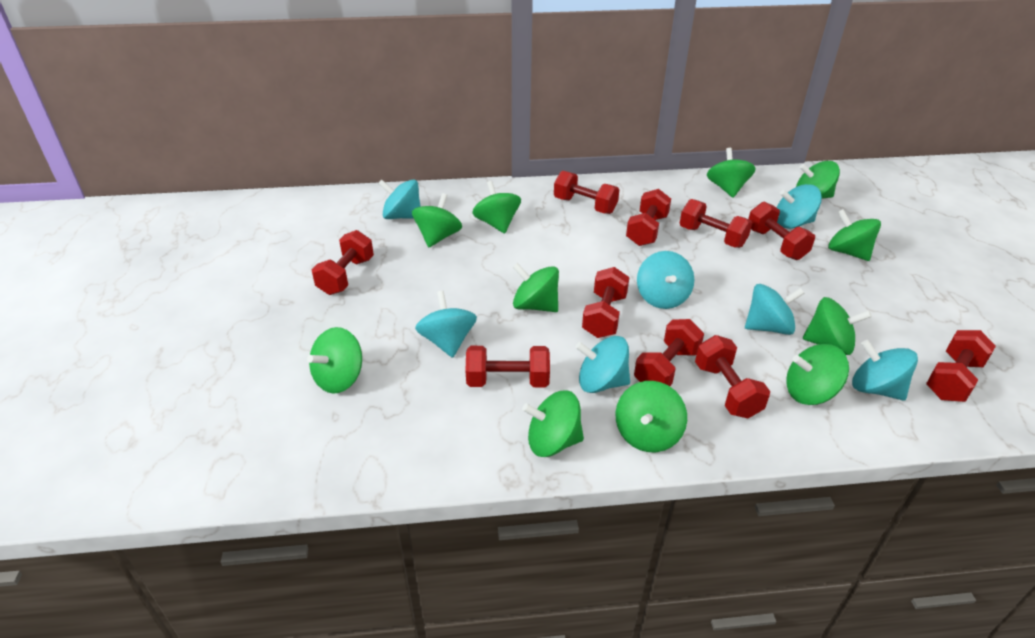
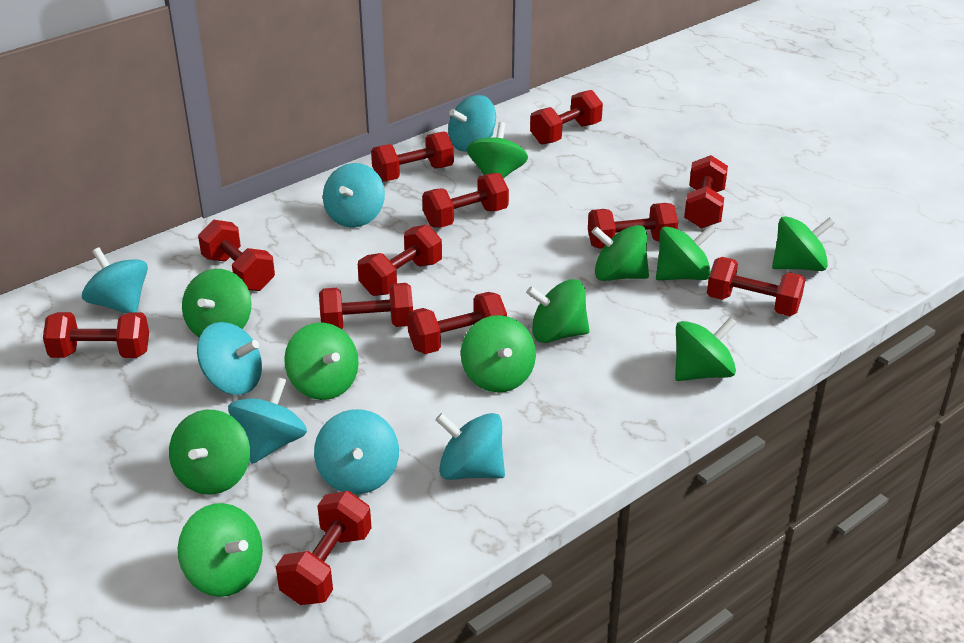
red dumbbell: 10 -> 12

